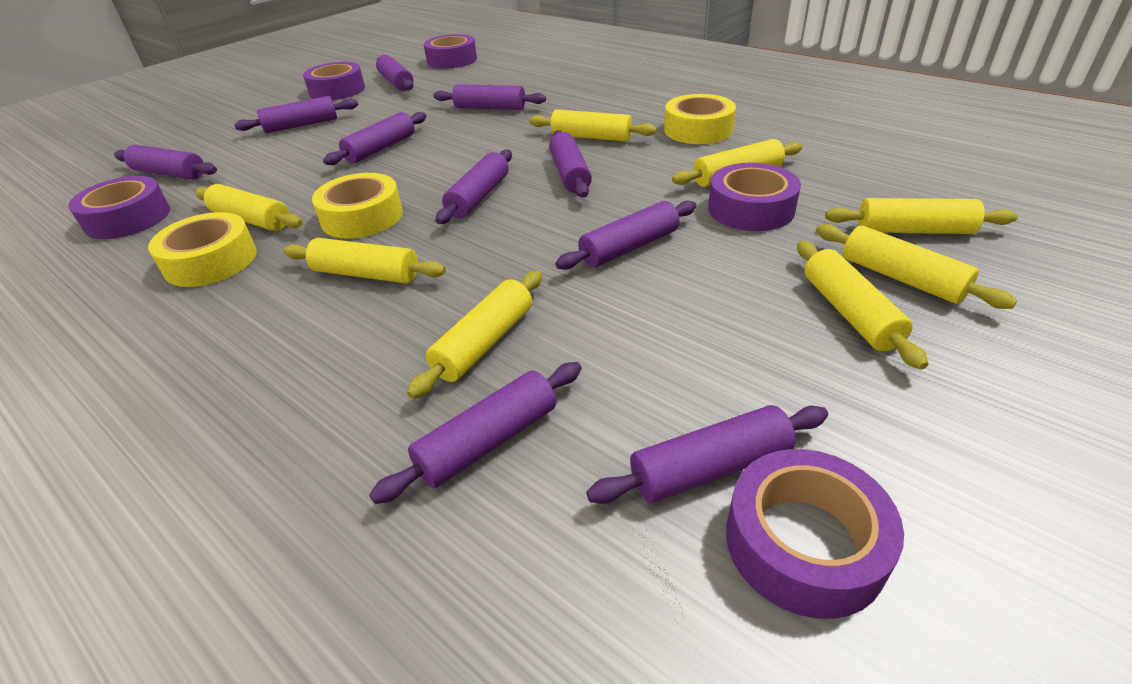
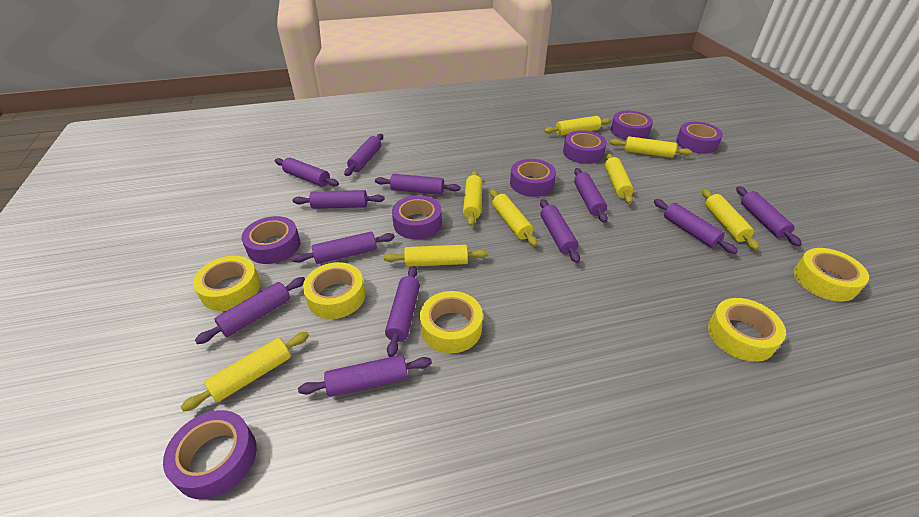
purple rolling pin: 10 -> 12
purple tape: 5 -> 7
yellow tape: 3 -> 5

